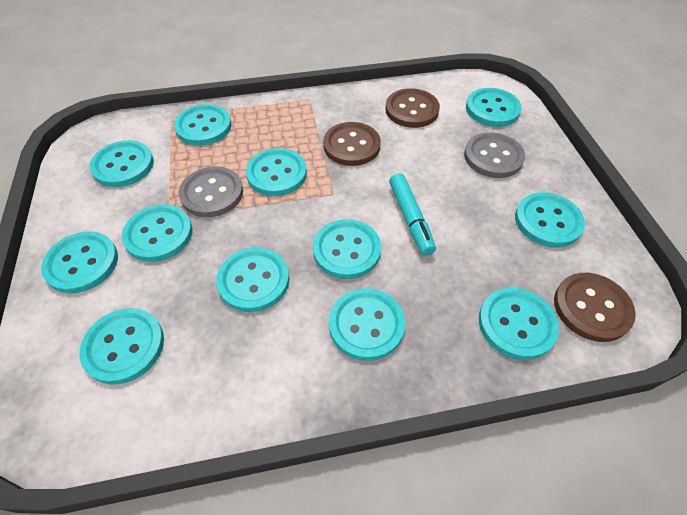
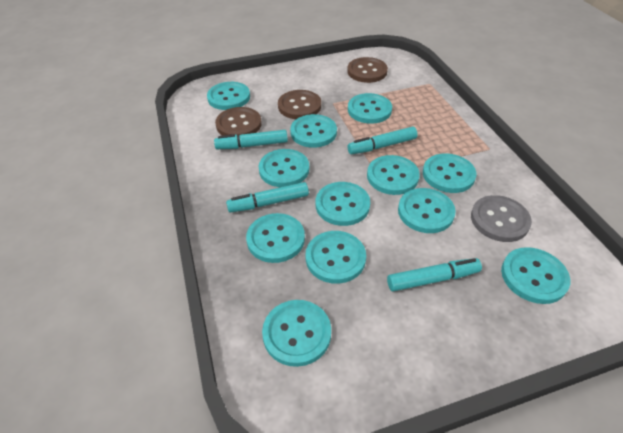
grey button: 2 -> 1
turquoise marker: 1 -> 4

